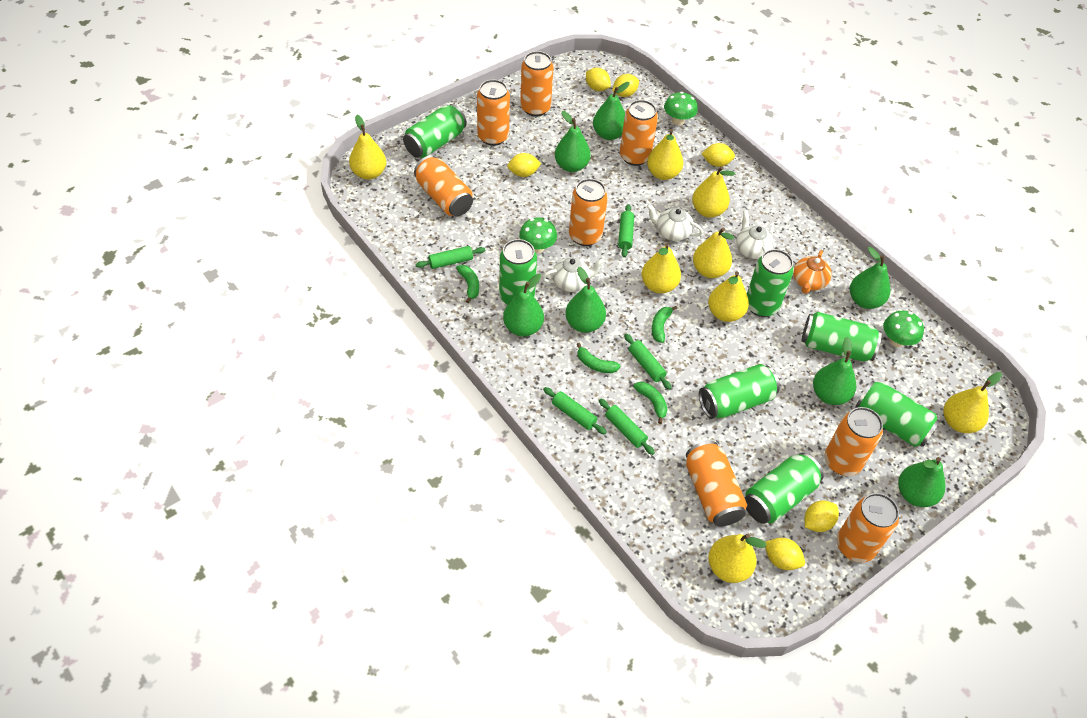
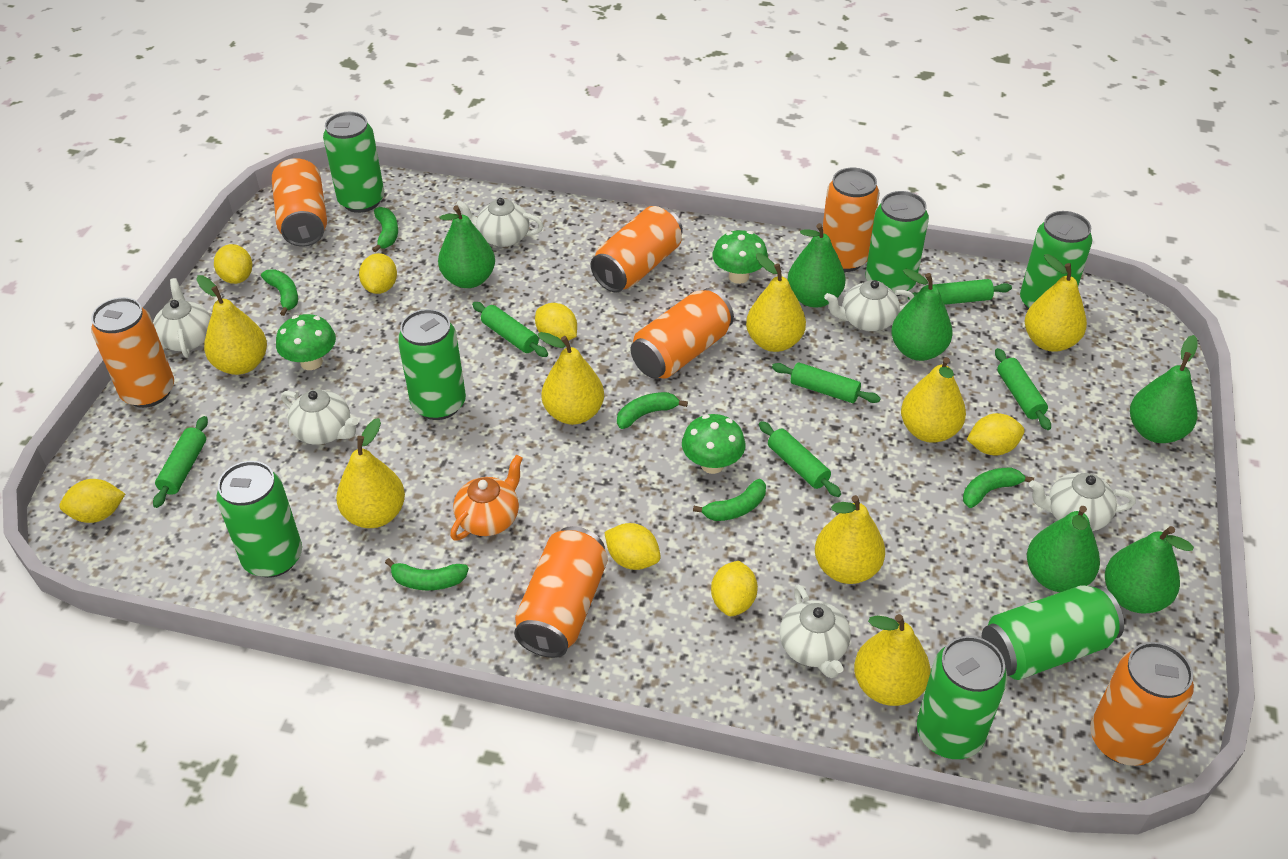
green banana: 4 -> 6
green pear: 7 -> 6
green rolling pin: 5 -> 6
orange can: 8 -> 7
white teapot: 3 -> 6
yellow lemon: 6 -> 7

